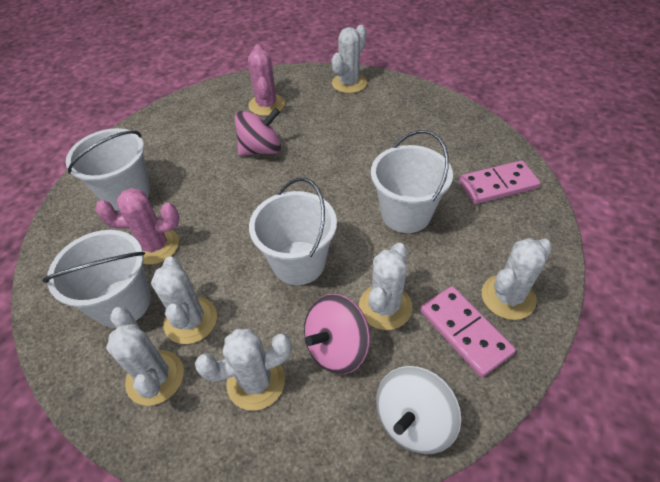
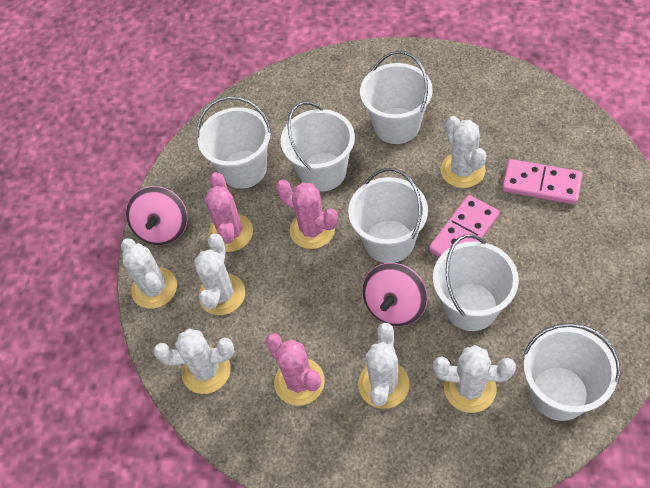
pink cactus: 2 -> 3
white bucket: 4 -> 6
white spinning top: 1 -> 0

